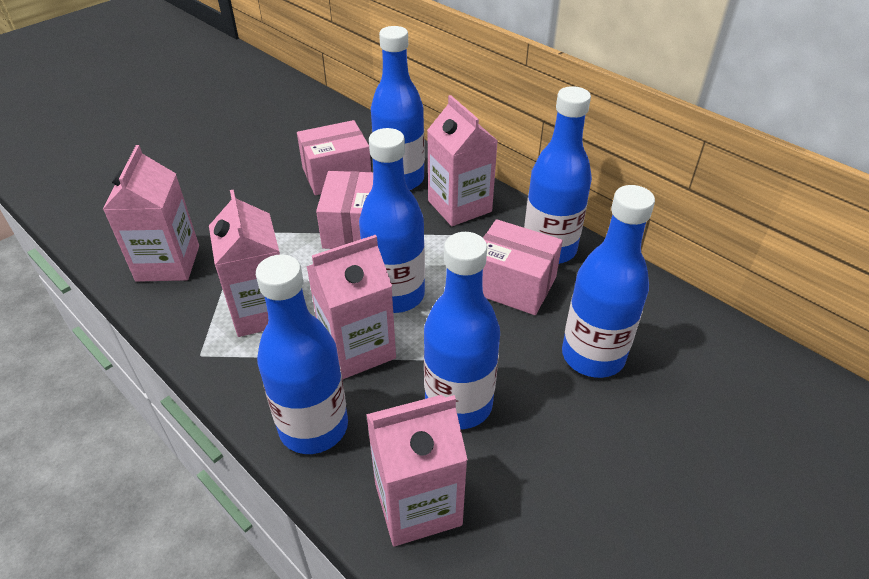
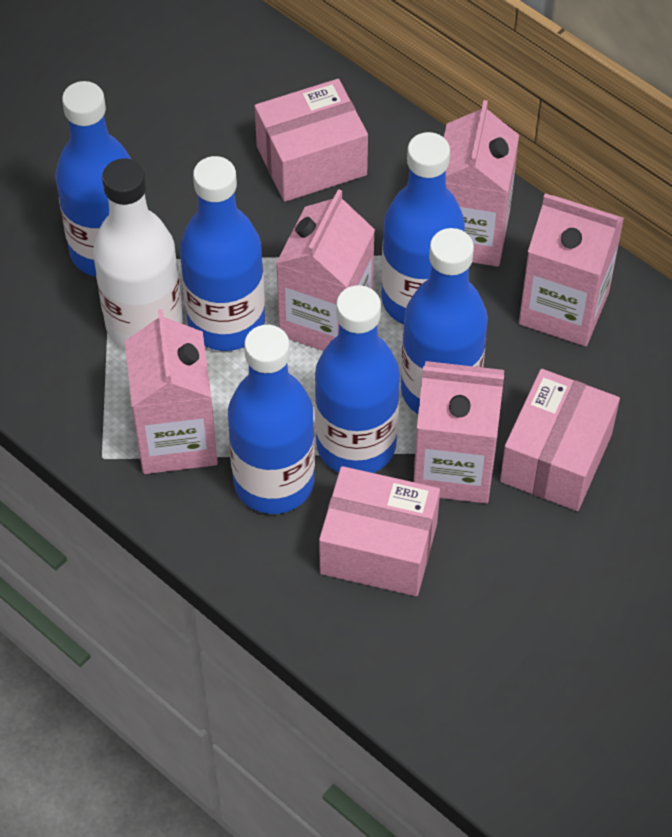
white bottle: 0 -> 1

